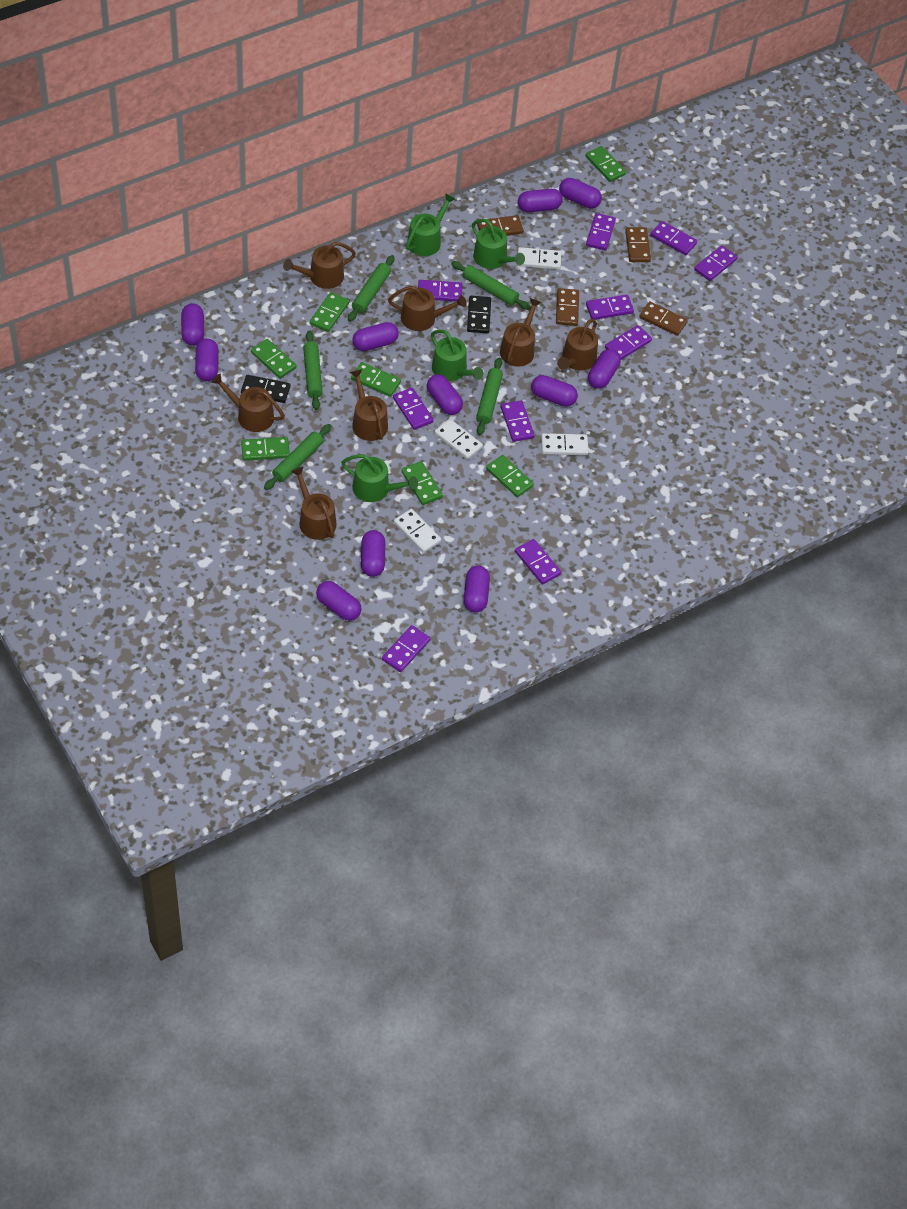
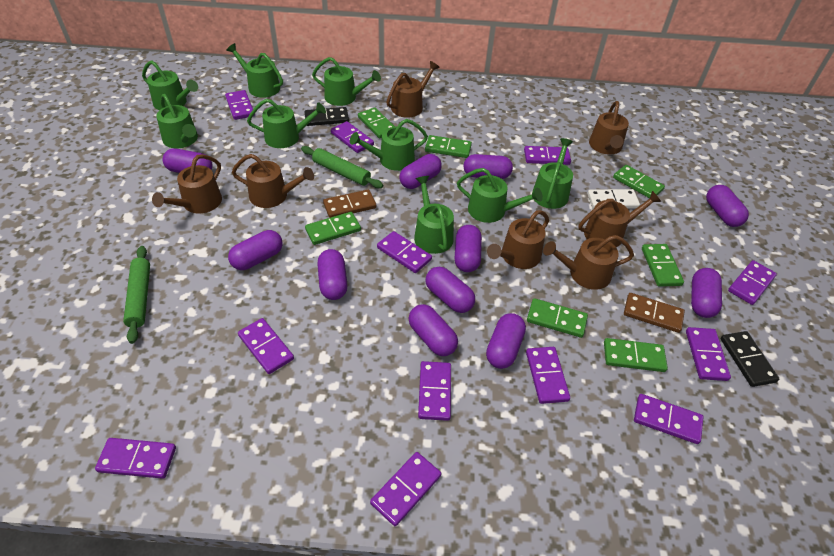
brown domino: 4 -> 2
green rolling pin: 5 -> 2
green watering can: 4 -> 9
purple domino: 10 -> 12
white domino: 4 -> 1

